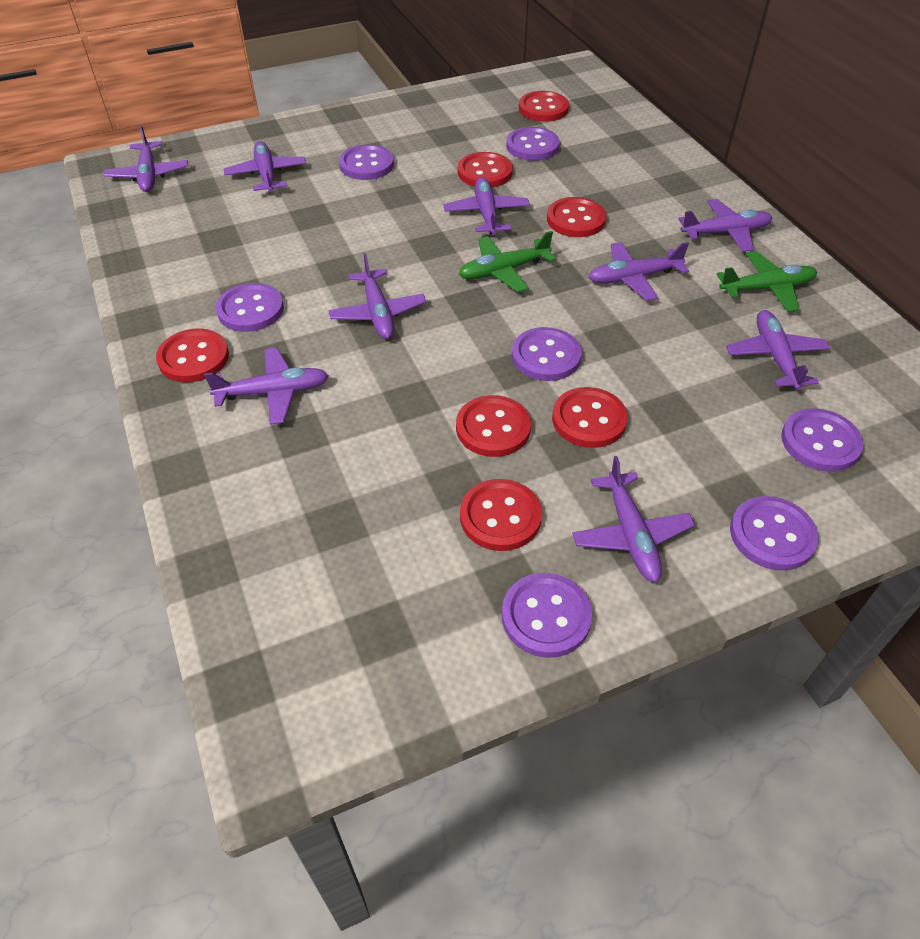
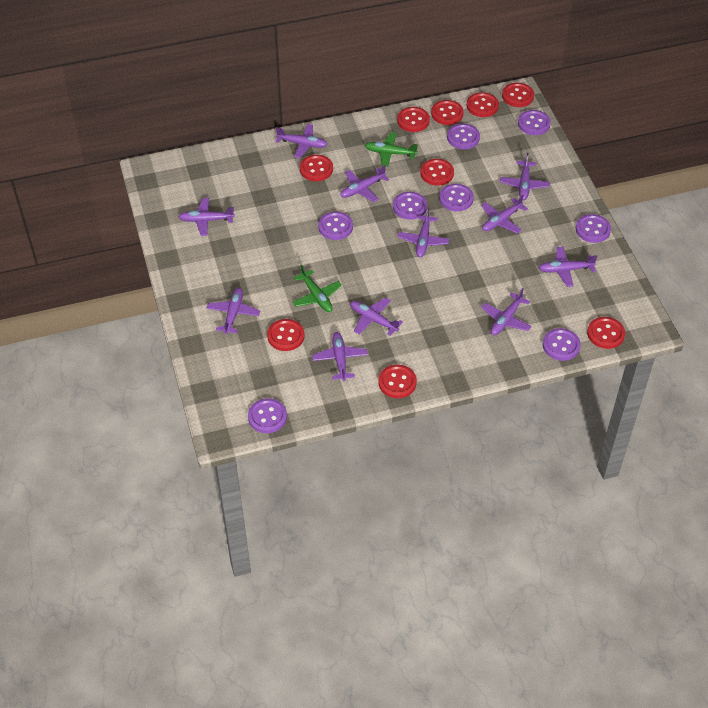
purple button: 7 -> 8
purple plane: 9 -> 11
red button: 7 -> 9

